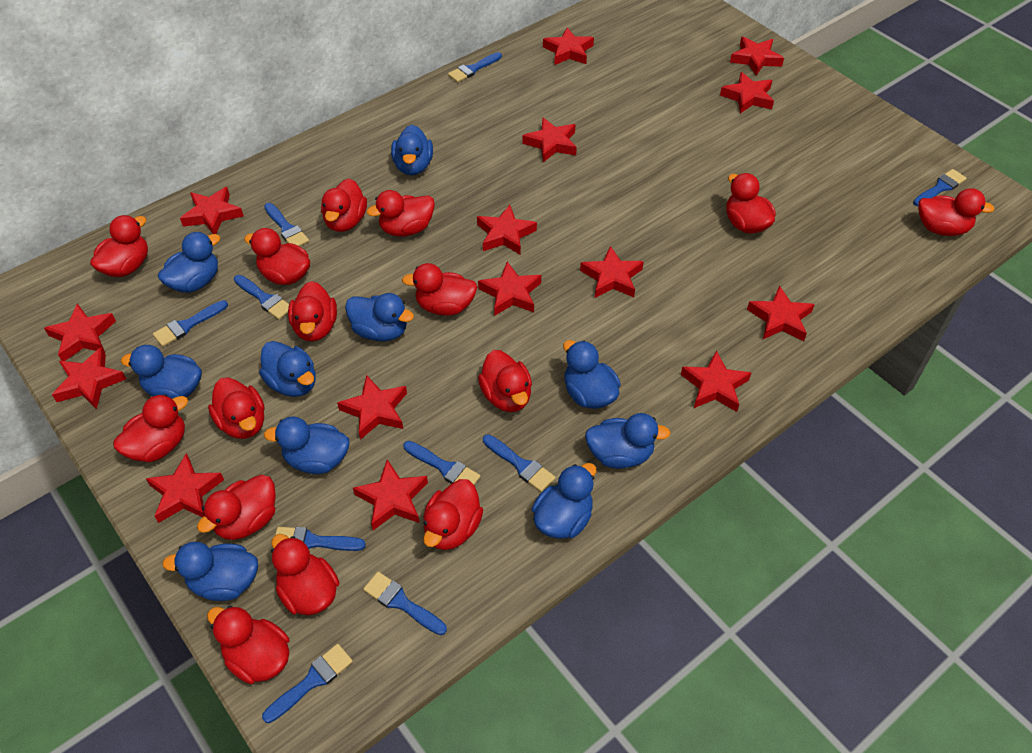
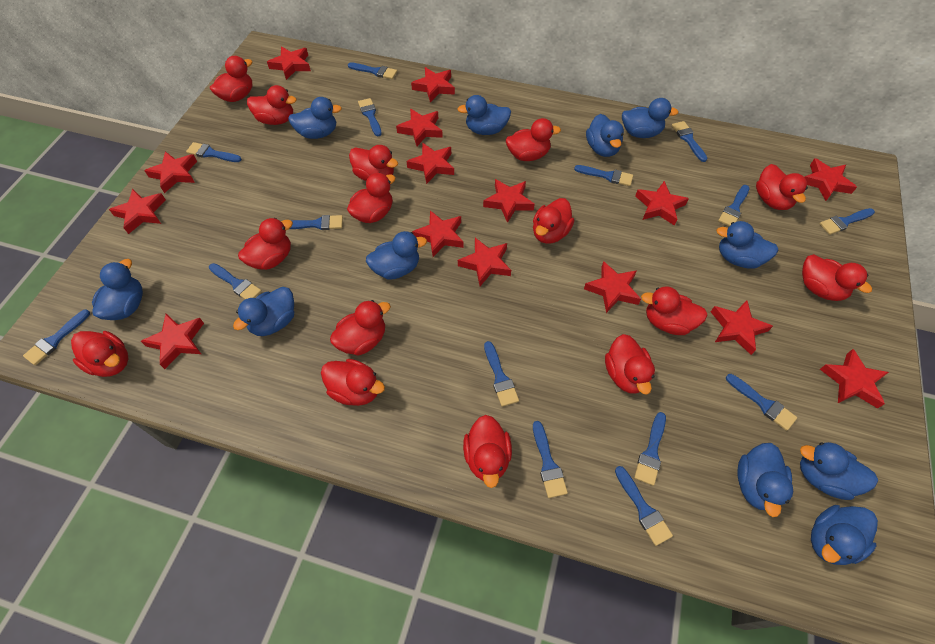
blue brush: 10 -> 15
blue duck: 10 -> 11

